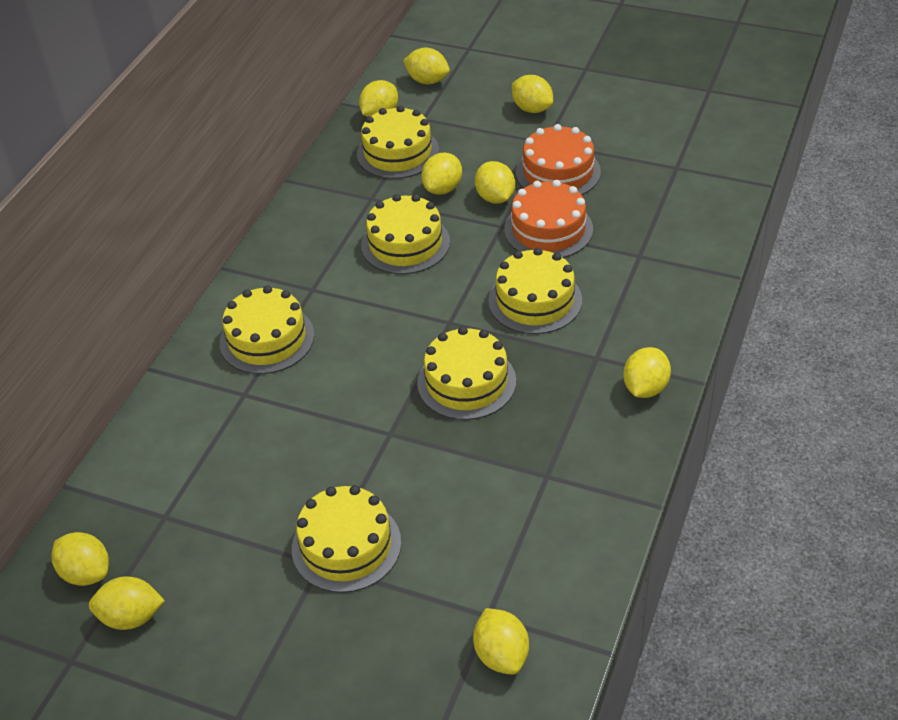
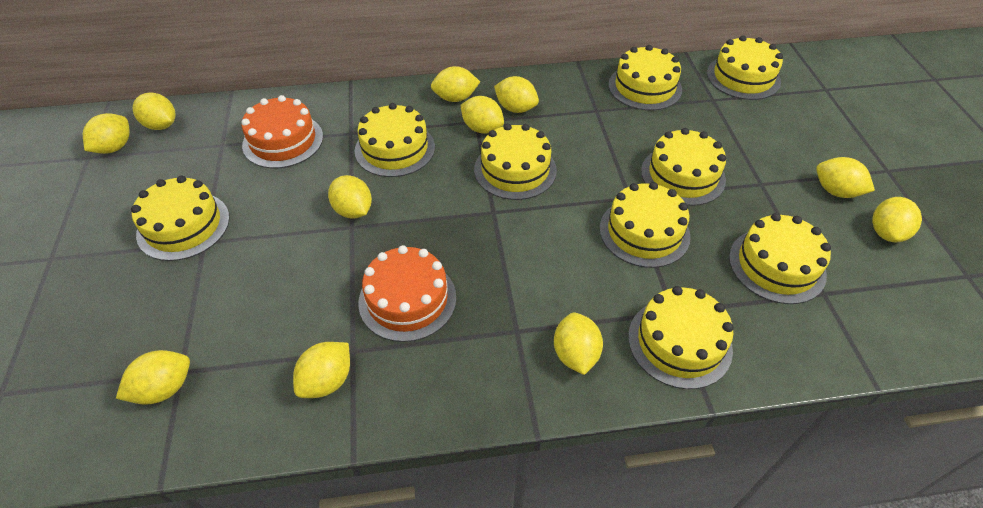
yellow cake: 6 -> 9
yellow lemon: 9 -> 11

